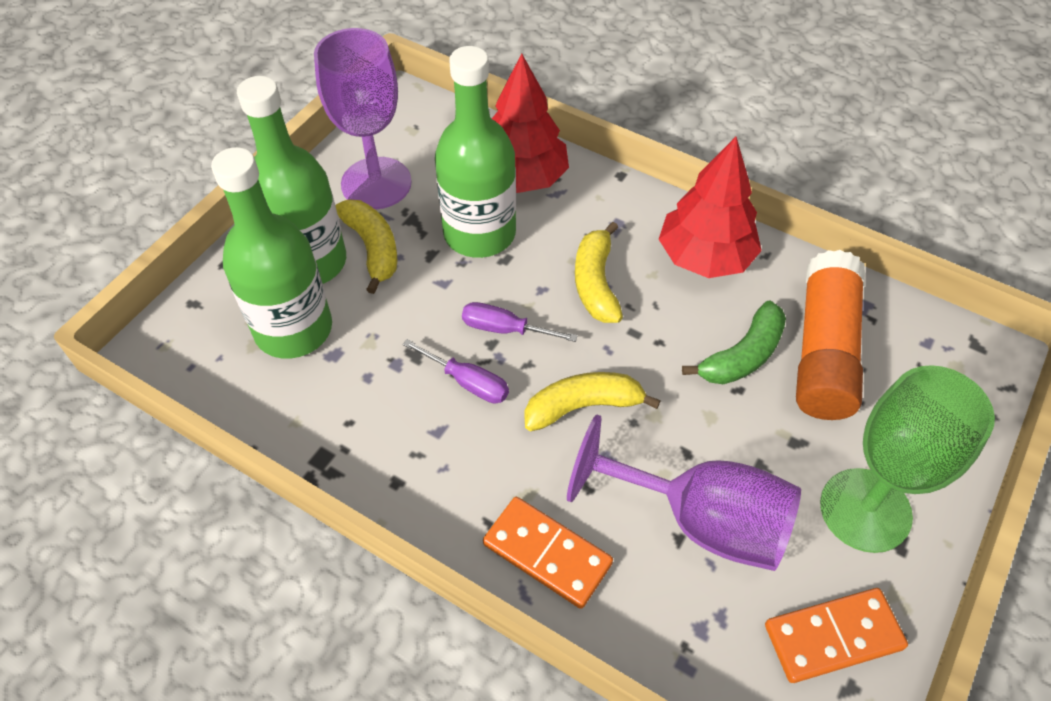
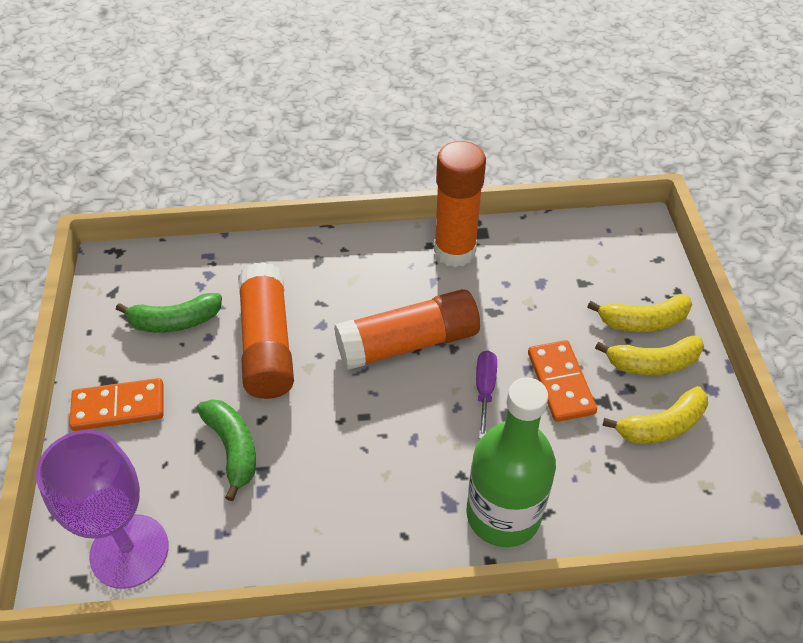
green banana: 1 -> 2
green bottle: 3 -> 1
green goblet: 1 -> 0
orange glue stick: 1 -> 3
purple goblet: 2 -> 1
purple screwdriver: 2 -> 1
red tree: 2 -> 0

